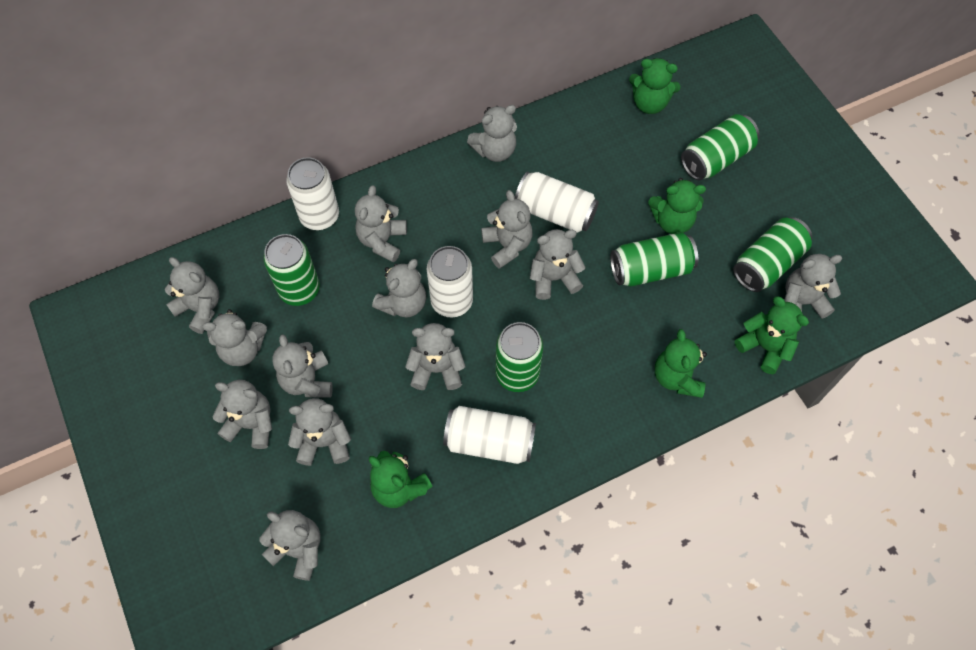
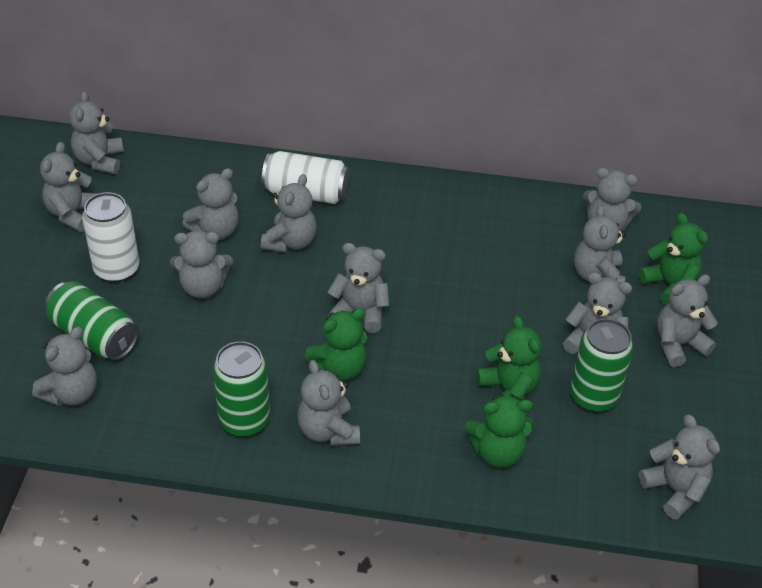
green can: 5 -> 3
green teddy bear: 5 -> 4
white can: 4 -> 2

